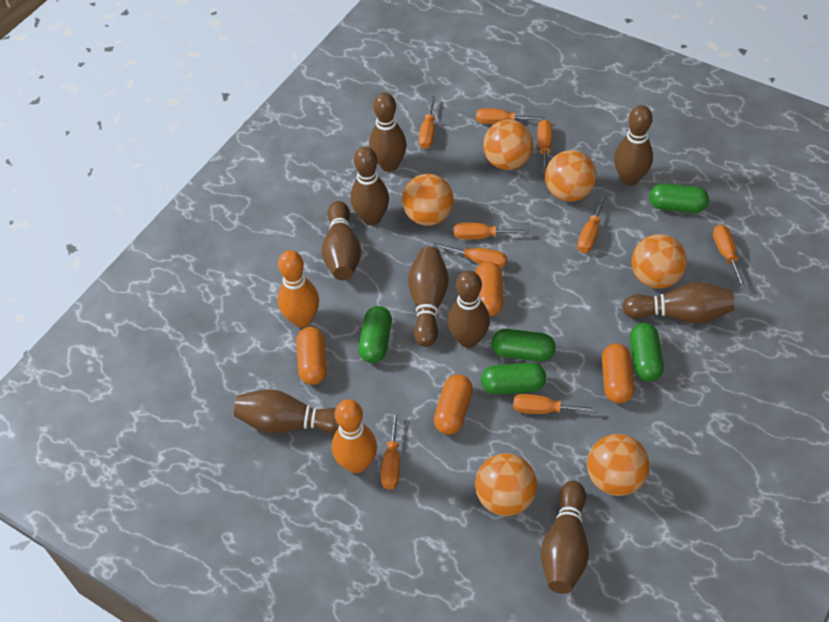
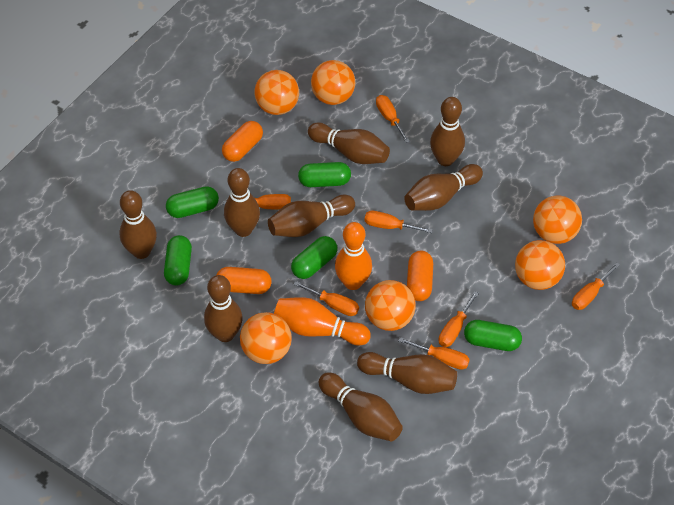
orange capsule: 4 -> 3
orange screwdriver: 9 -> 7

